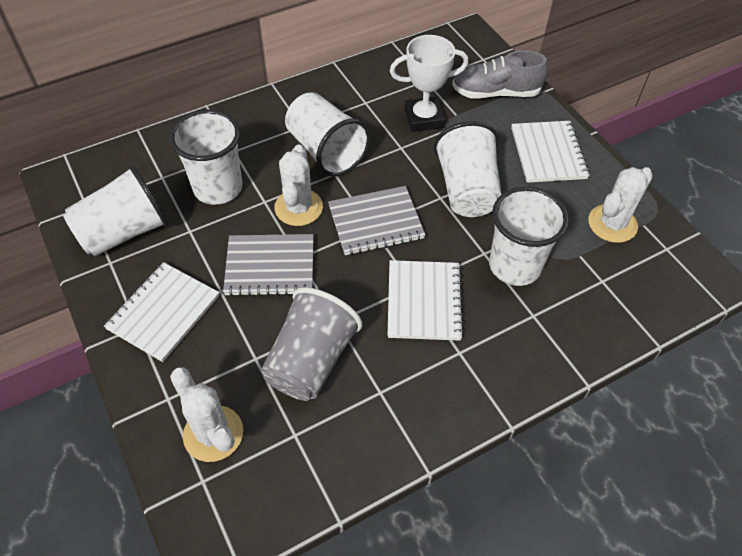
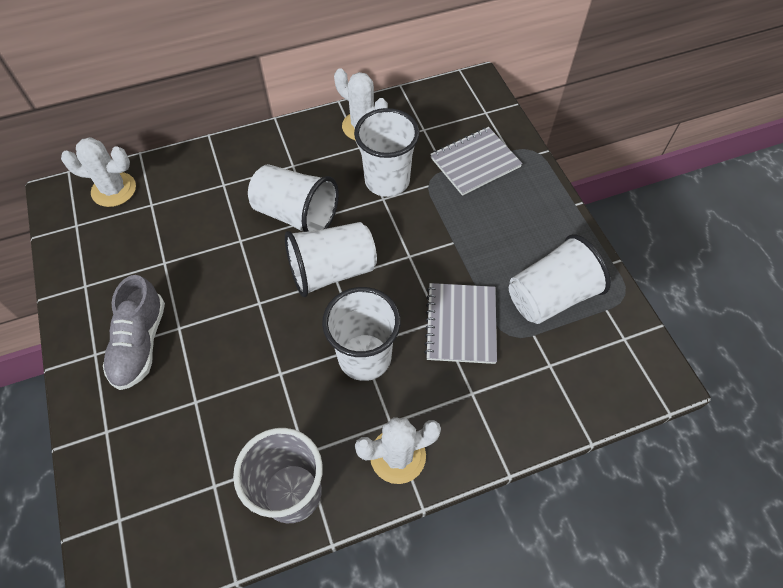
white notebook: 3 -> 0
white trophy: 1 -> 0

